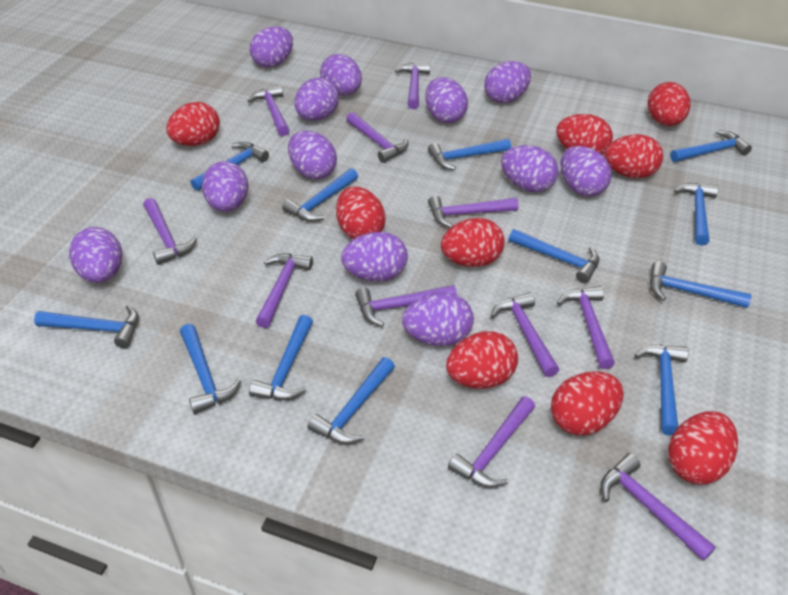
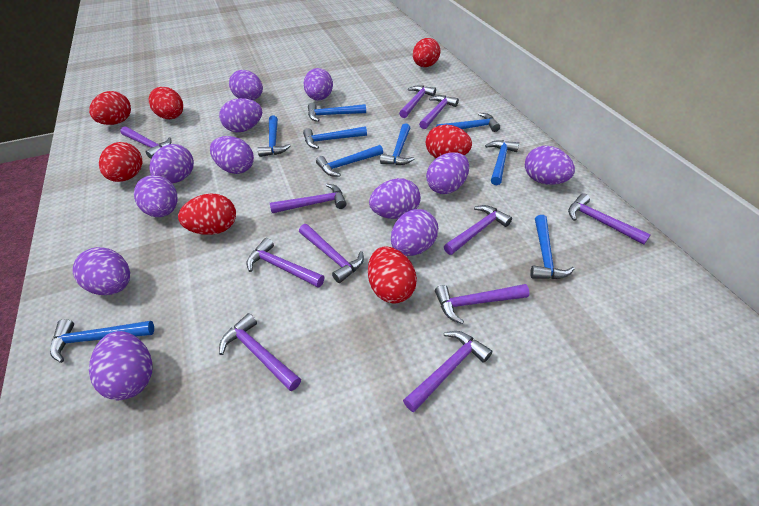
blue hammer: 12 -> 9
red egg: 9 -> 7

